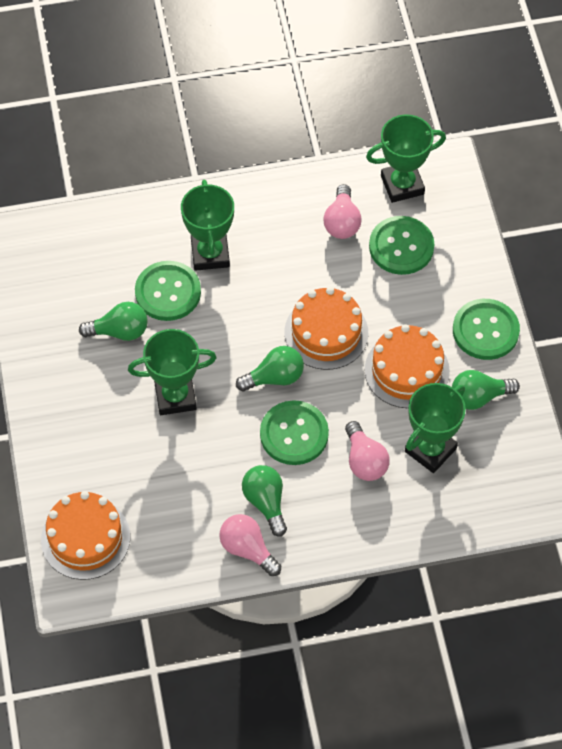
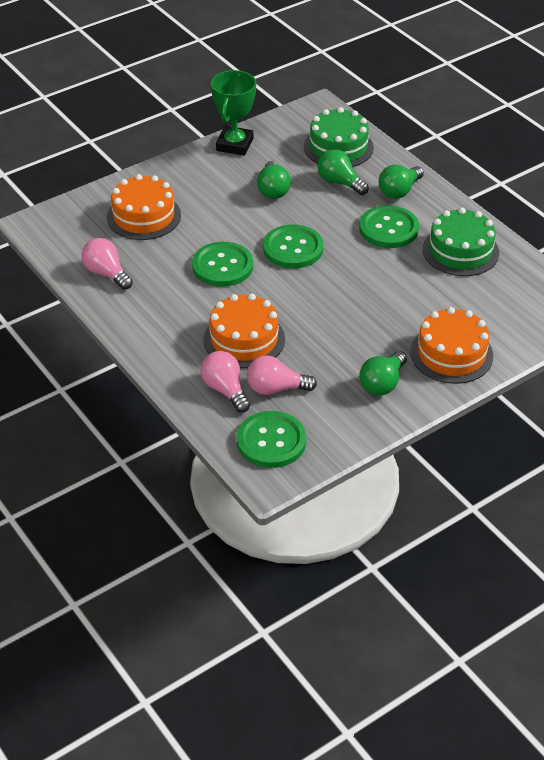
green cake: 0 -> 2
green trophy: 4 -> 1

